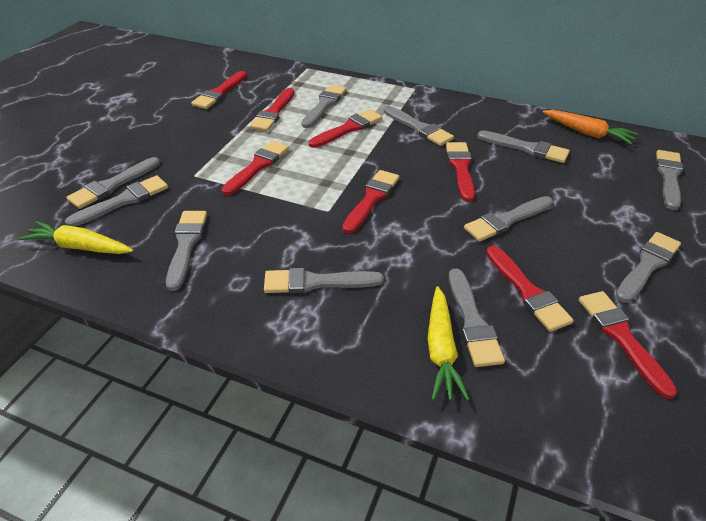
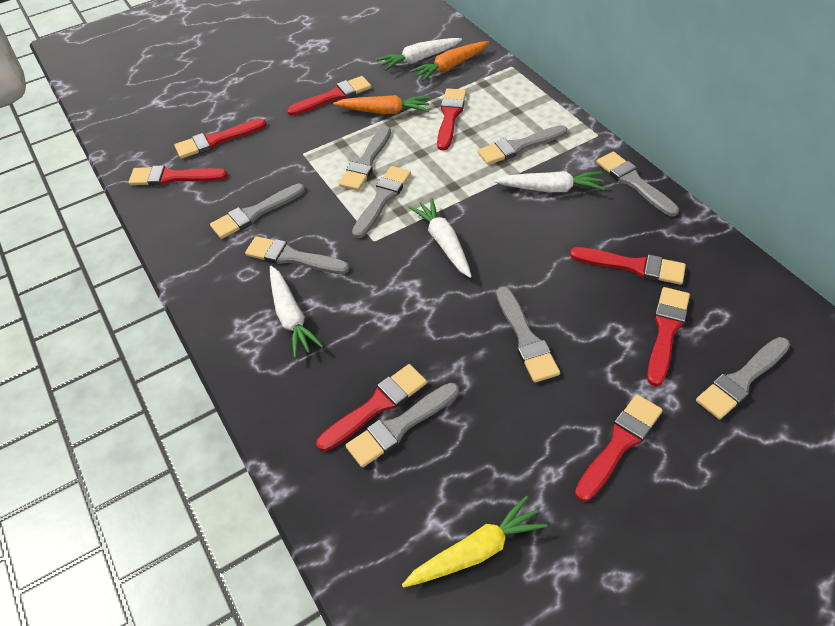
grey brush: 11 -> 9
orange carrot: 1 -> 2
white carrot: 0 -> 4
yellow carrot: 2 -> 1

